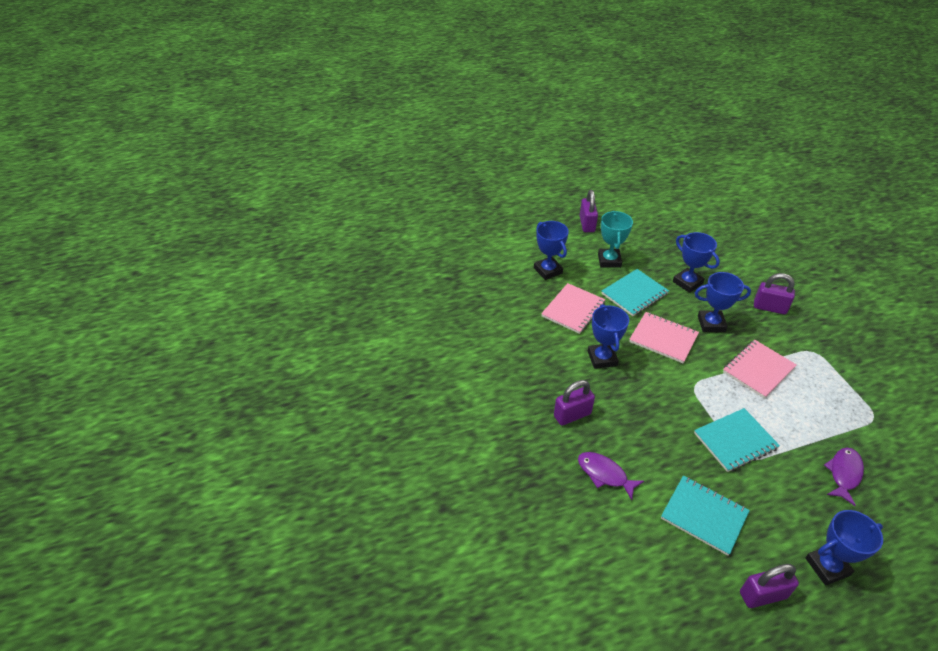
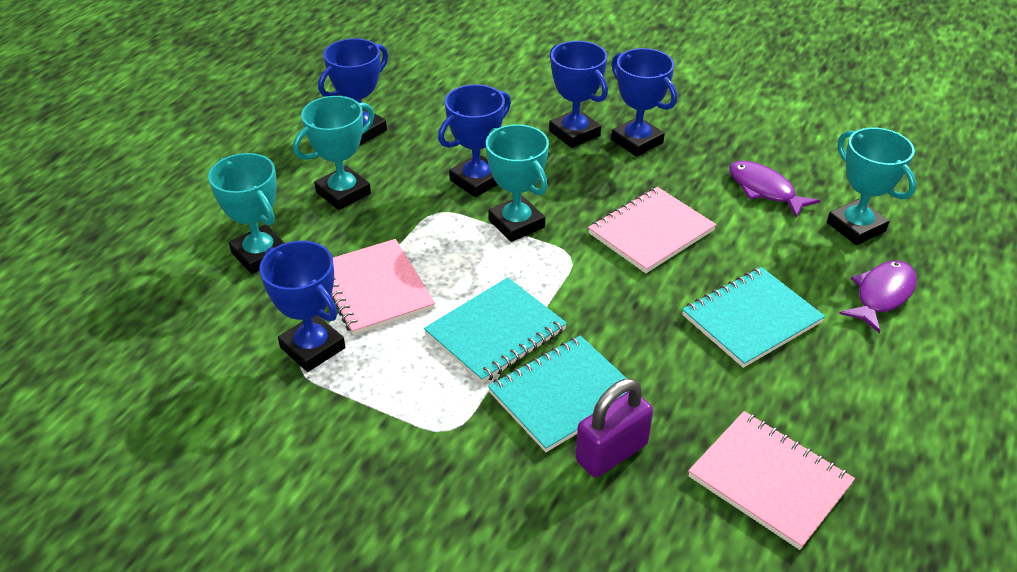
purple padlock: 4 -> 1
turquoise trophy: 1 -> 4

